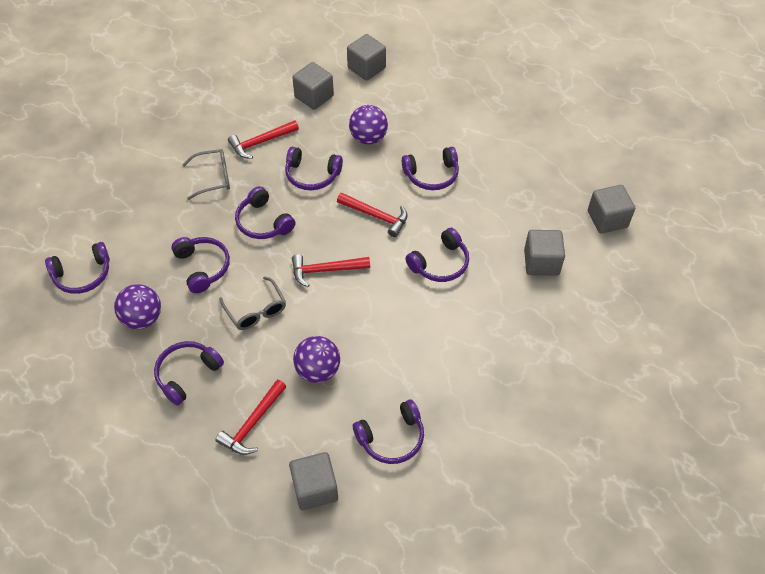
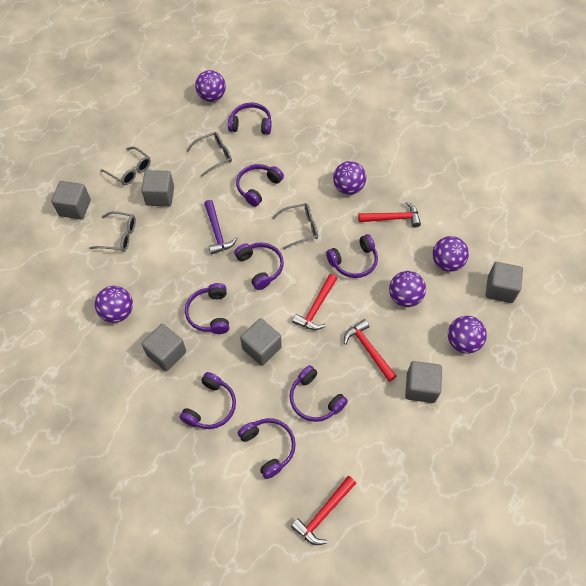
grey cube: 5 -> 6
grey glasses: 2 -> 4
purple ball: 3 -> 6
purple hammer: 0 -> 1

